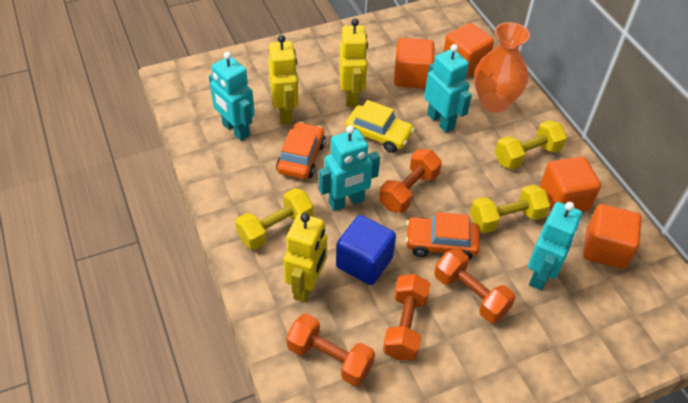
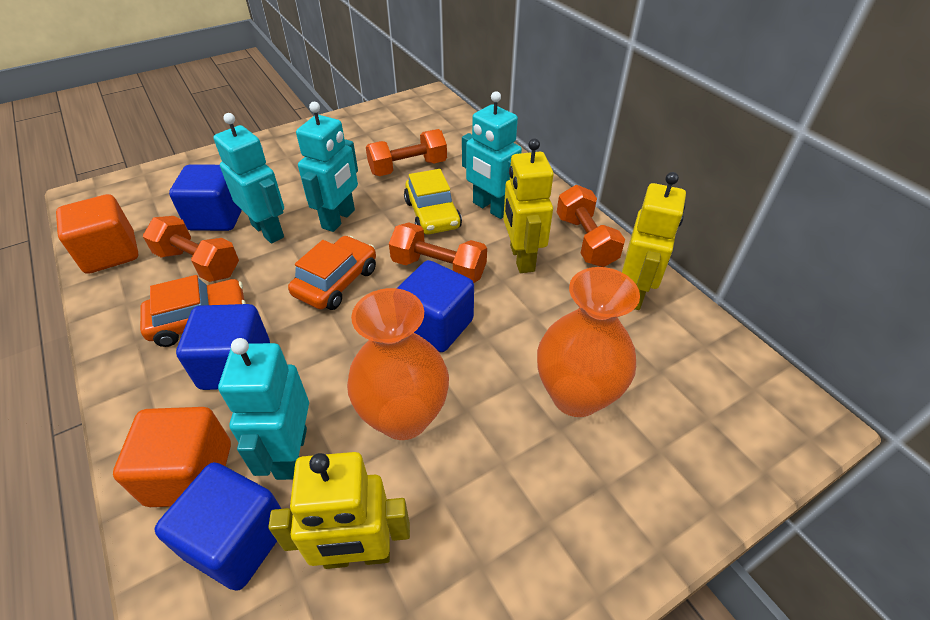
blue cube: 1 -> 4
orange cube: 4 -> 2
orange vase: 1 -> 2
yellow dumbbell: 3 -> 0

